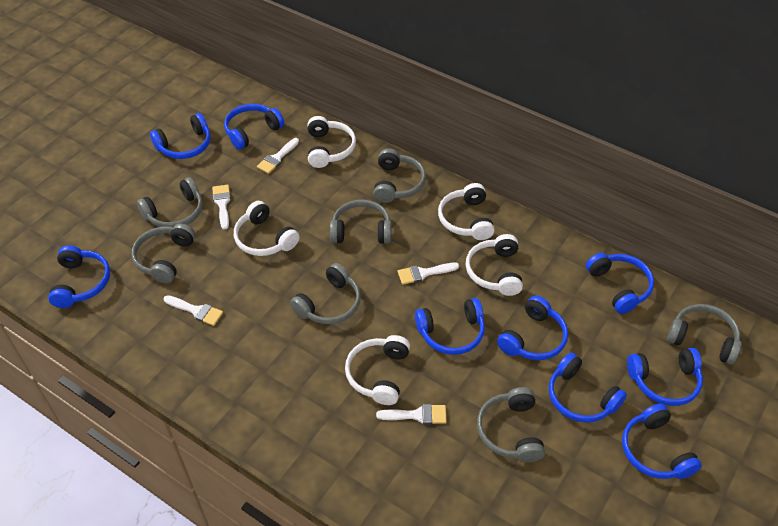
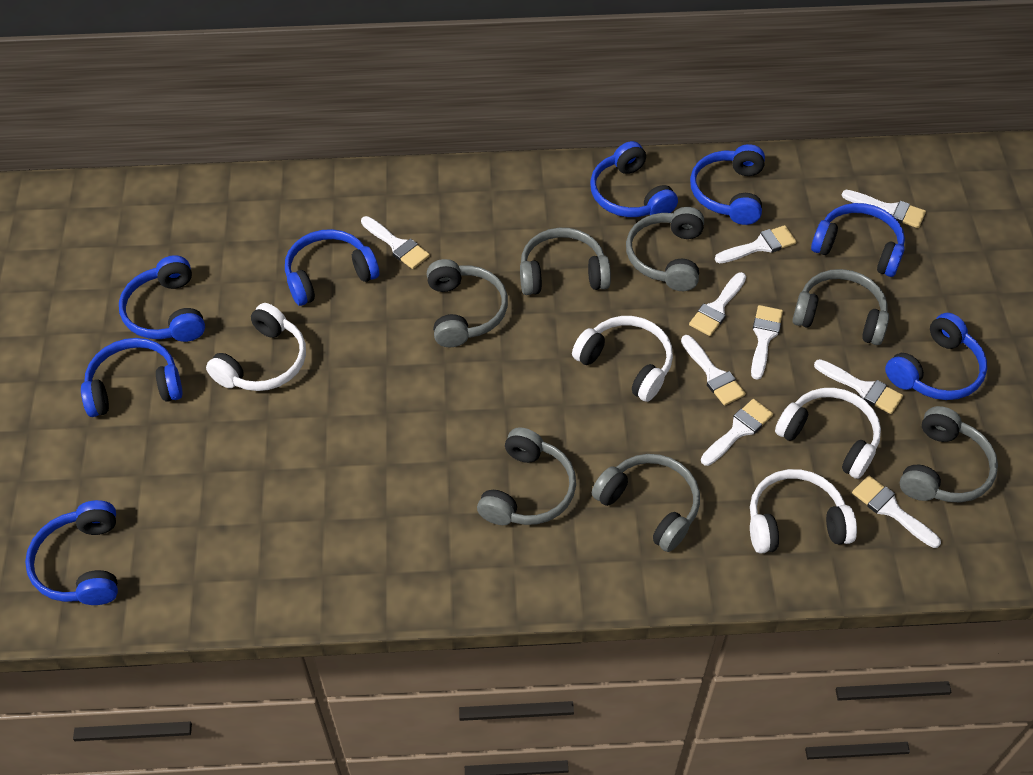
blue headphones: 9 -> 8
white brush: 5 -> 9
white headphones: 5 -> 4

